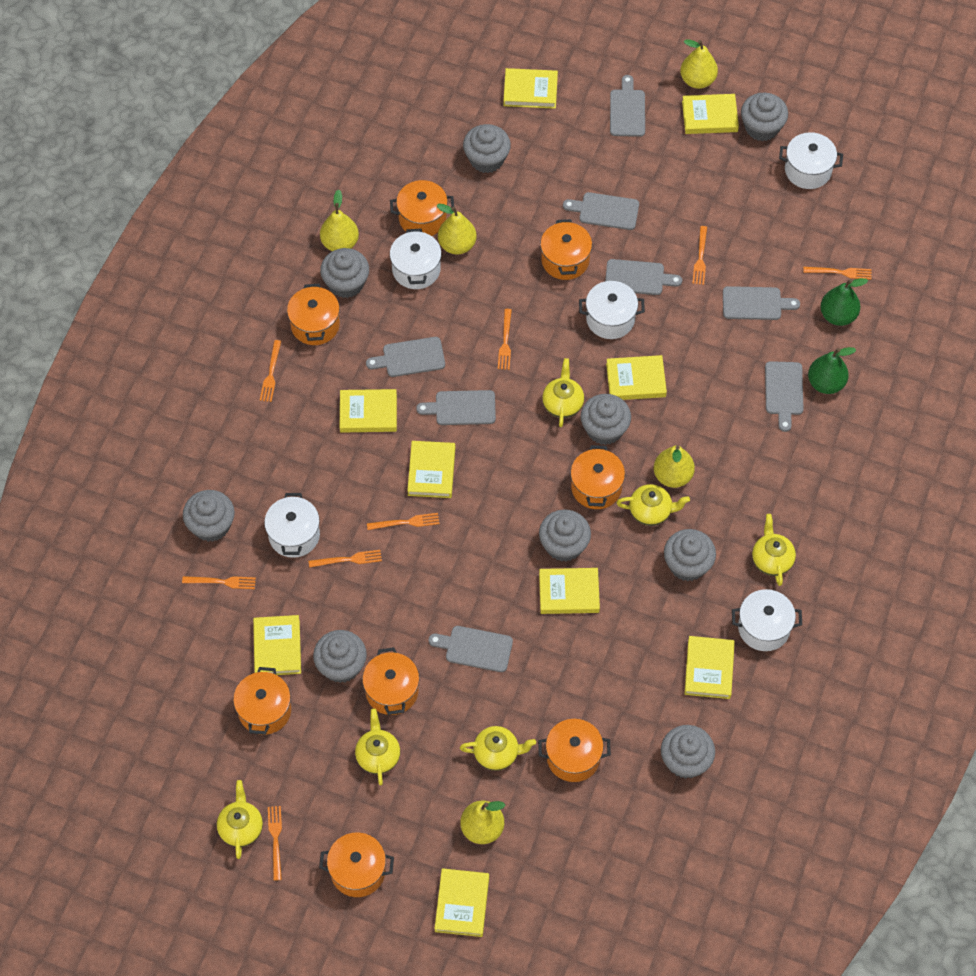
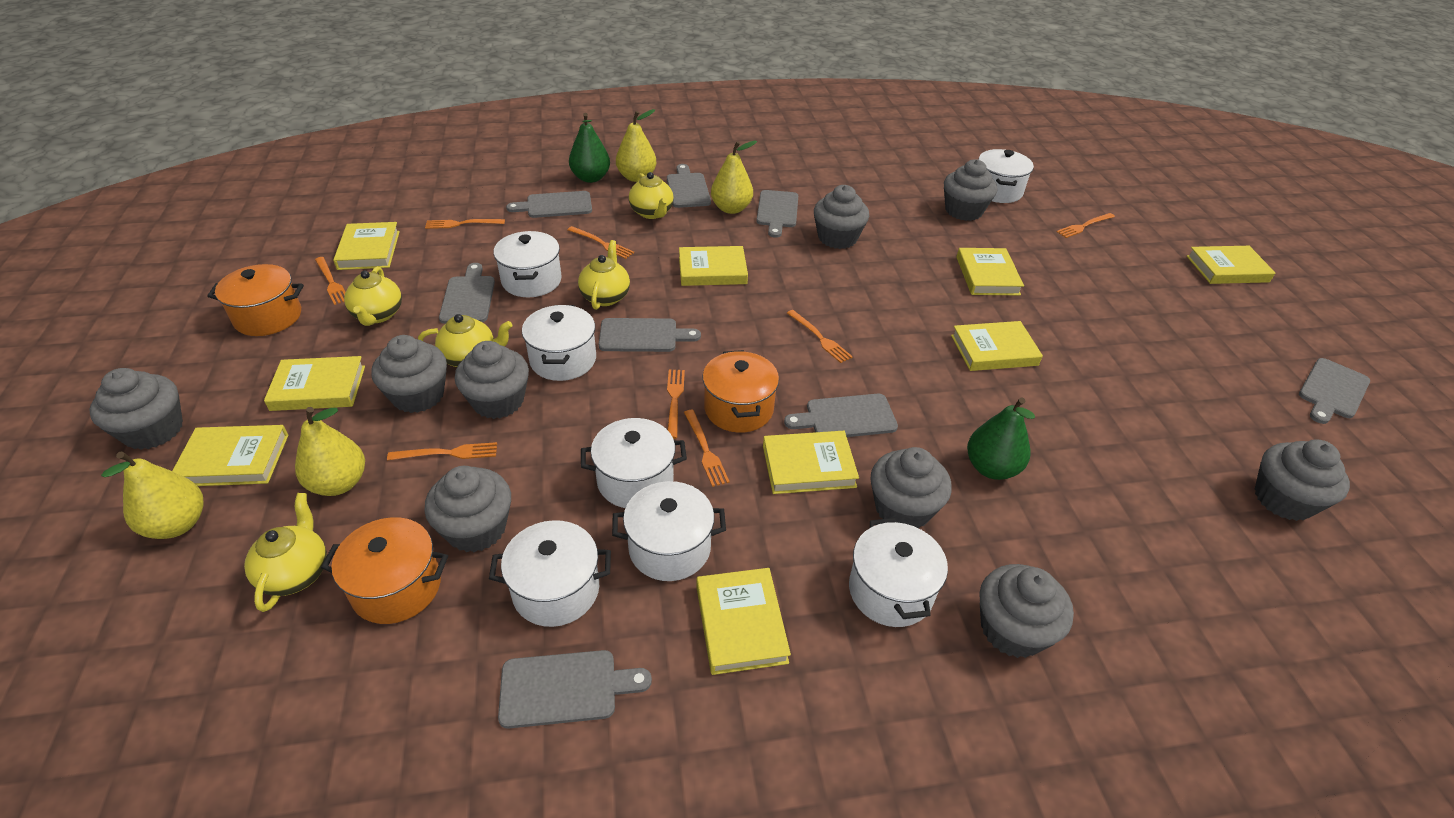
orange pot: 8 -> 3
white pot: 5 -> 7
yellow pear: 5 -> 4
yellow teapot: 6 -> 5

